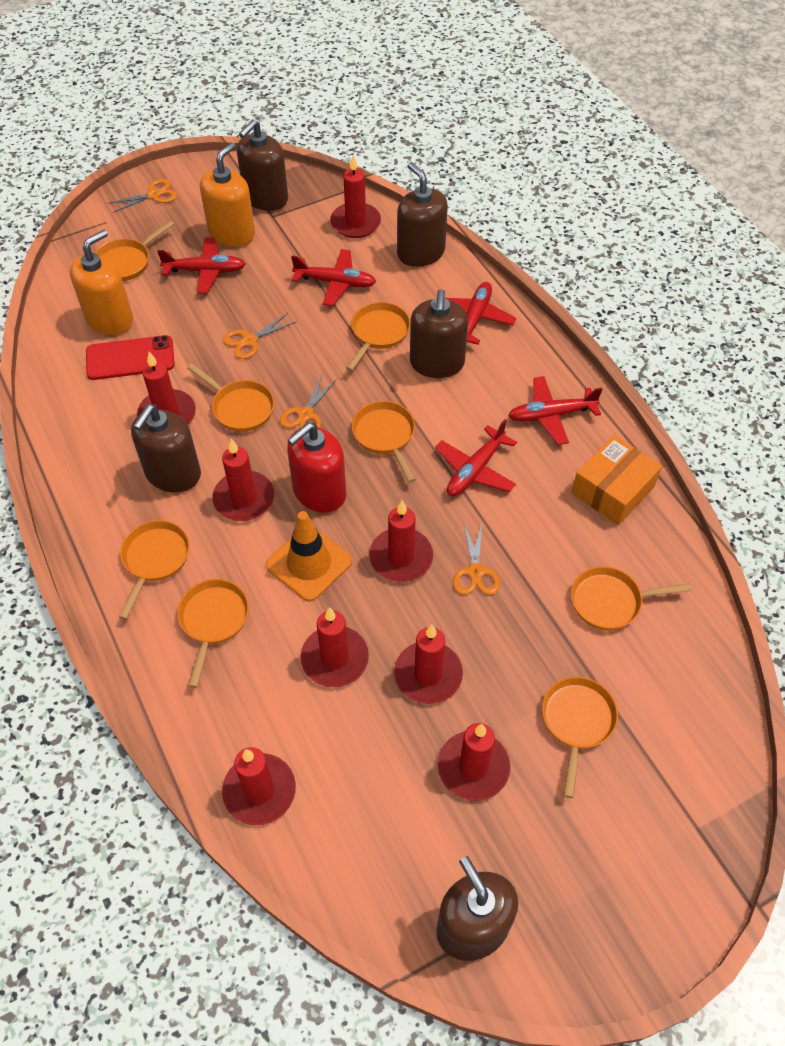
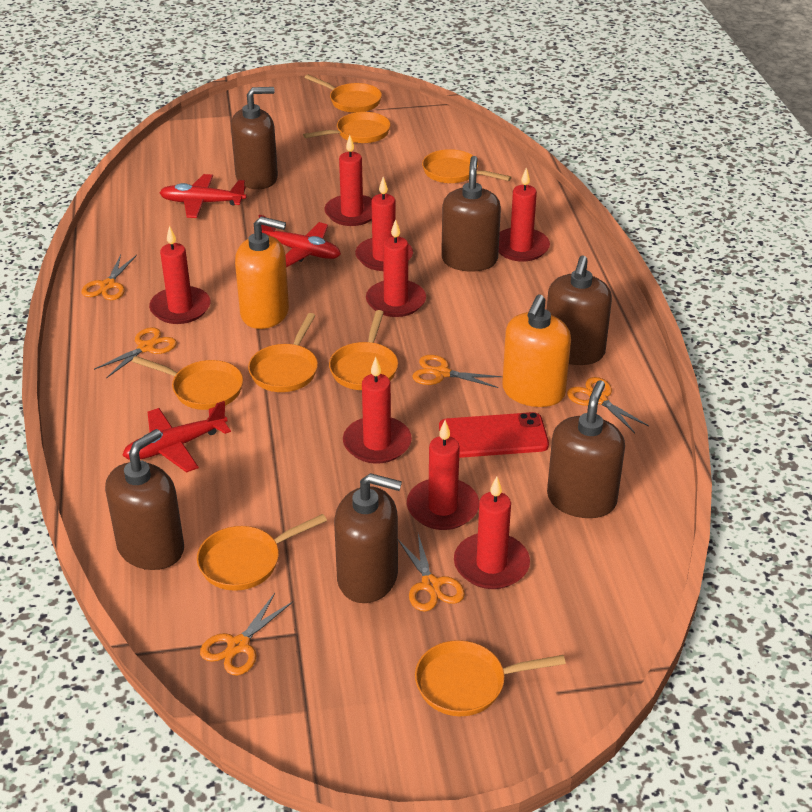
brown soap dispenser: 5 -> 6
orange box: 1 -> 0
orange scissors: 4 -> 6
orange traffic cone: 1 -> 0
red plane: 5 -> 3
red soap dispenser: 1 -> 0

